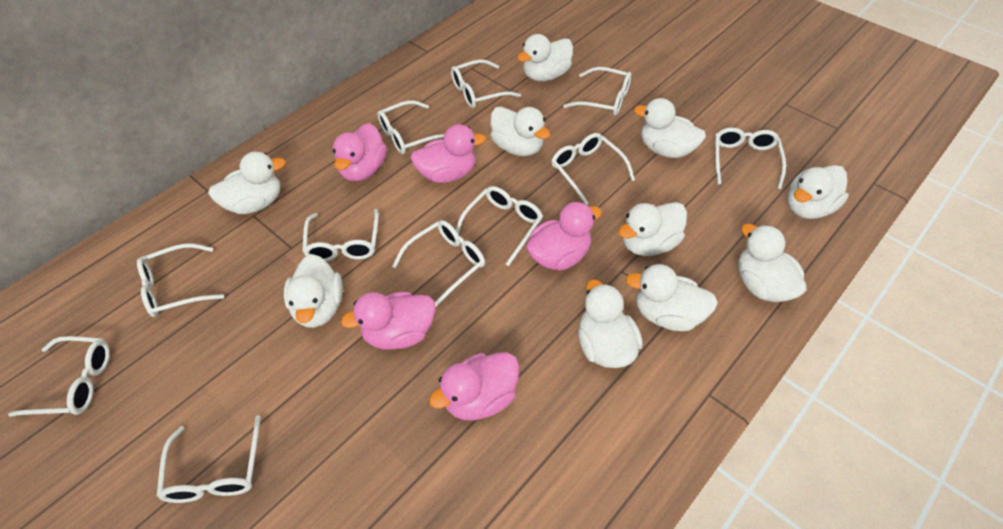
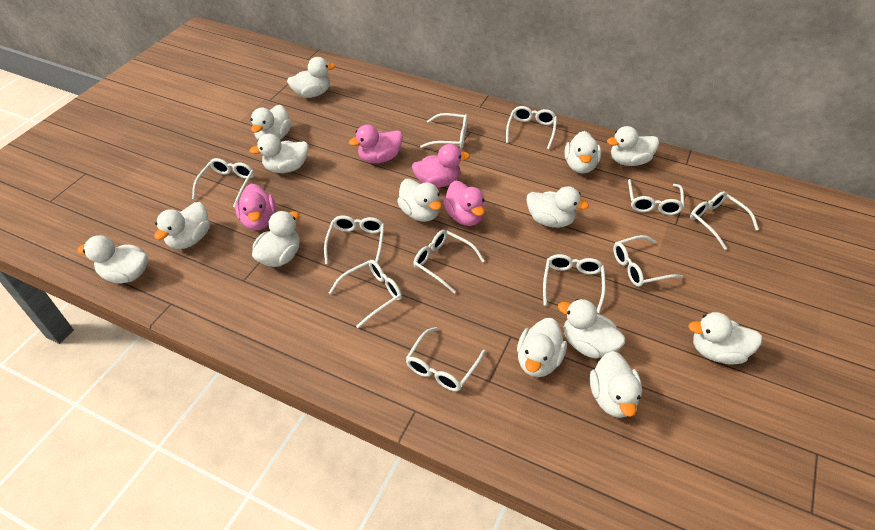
pink duck: 5 -> 4
white duck: 10 -> 14

